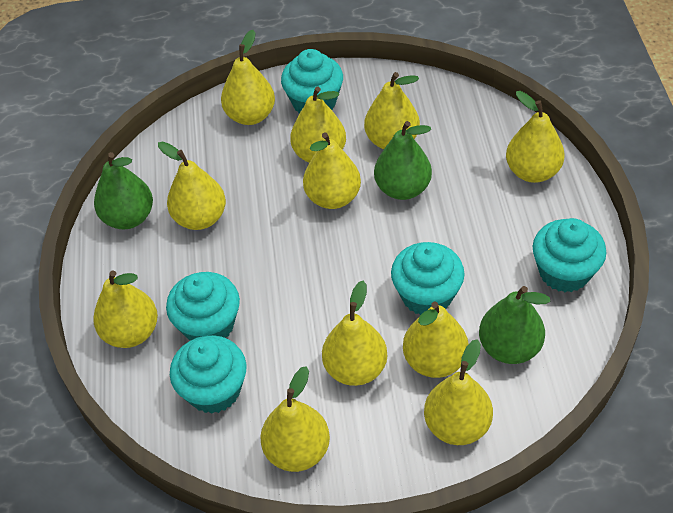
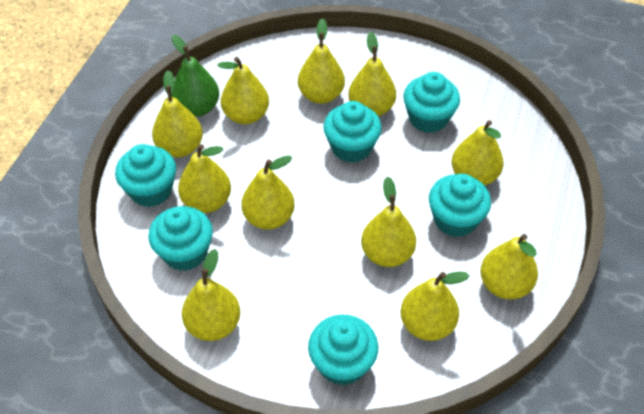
green pear: 3 -> 1
turquoise cupcake: 5 -> 6

